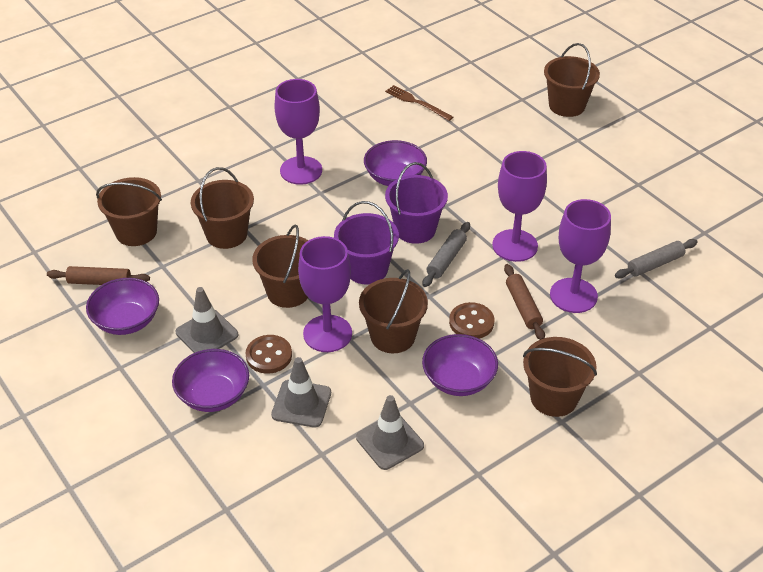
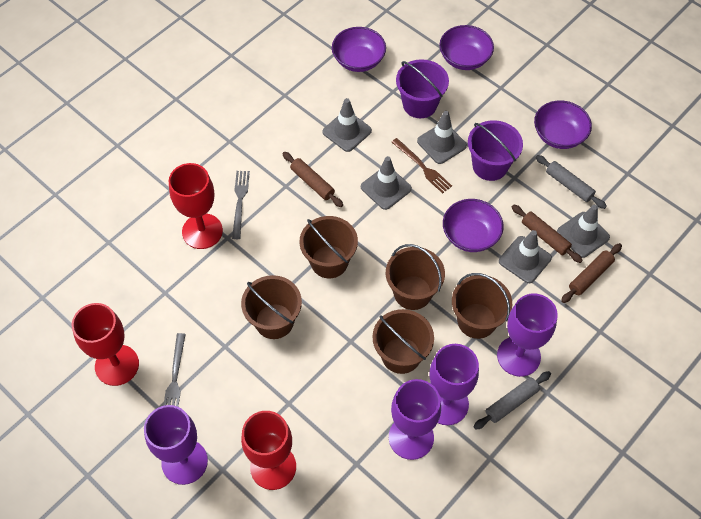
brown bucket: 6 -> 5
brown button: 2 -> 0
brown rolling pin: 2 -> 3
grey fork: 0 -> 2
grey traffic cone: 3 -> 5
red goblet: 0 -> 3

